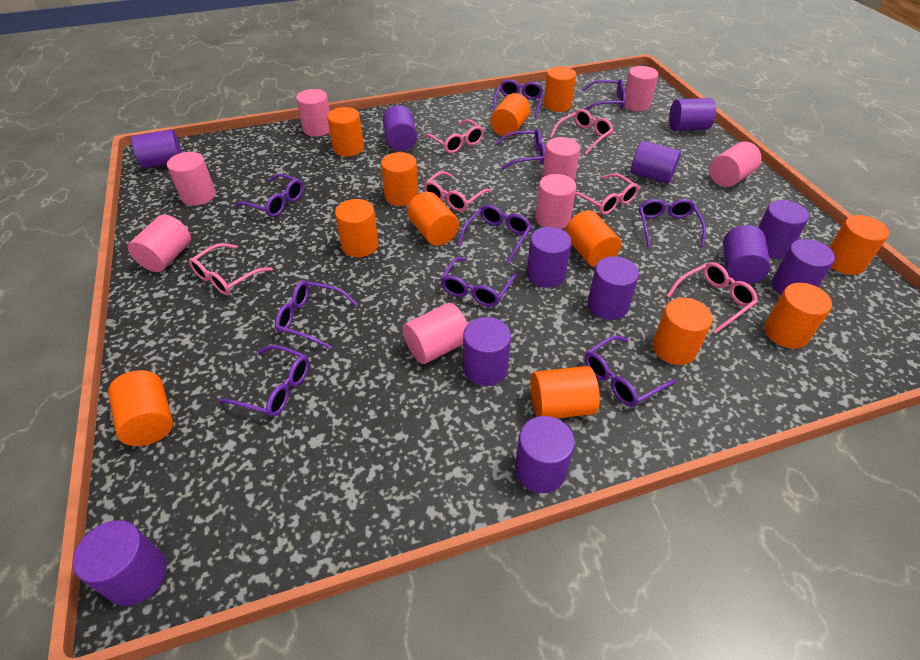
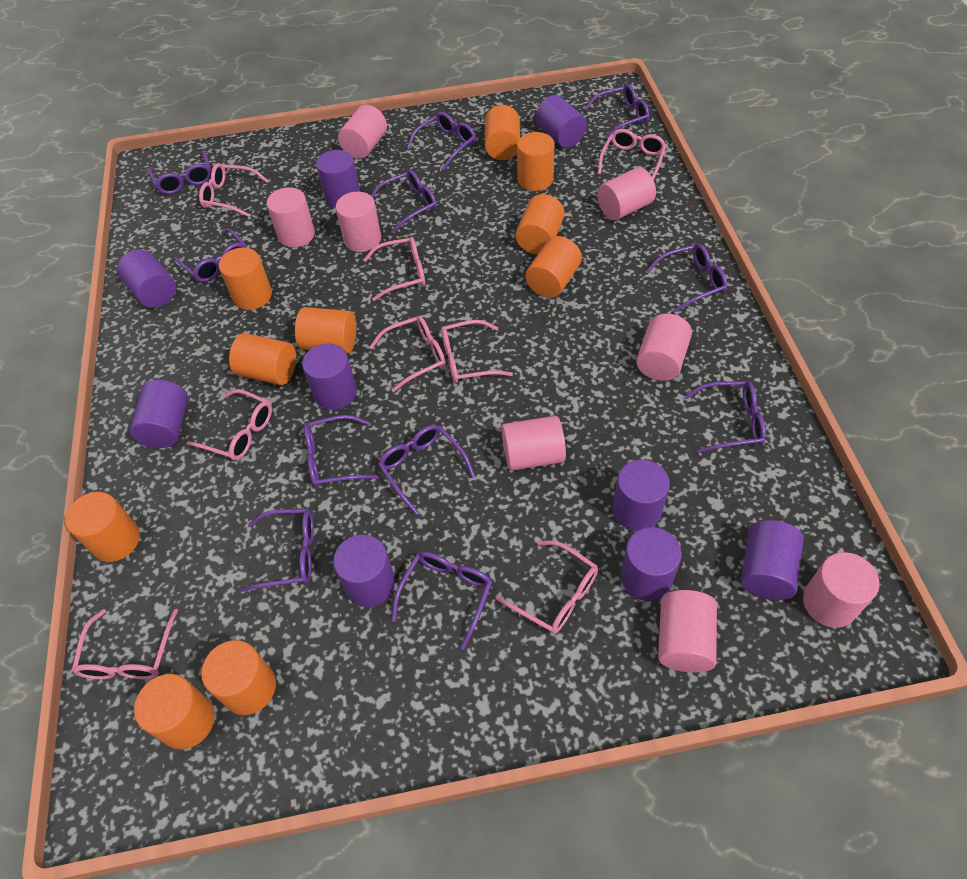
orange cylinder: 12 -> 10
pink glasses: 6 -> 8
purple cylinder: 12 -> 9
purple glasses: 10 -> 11

